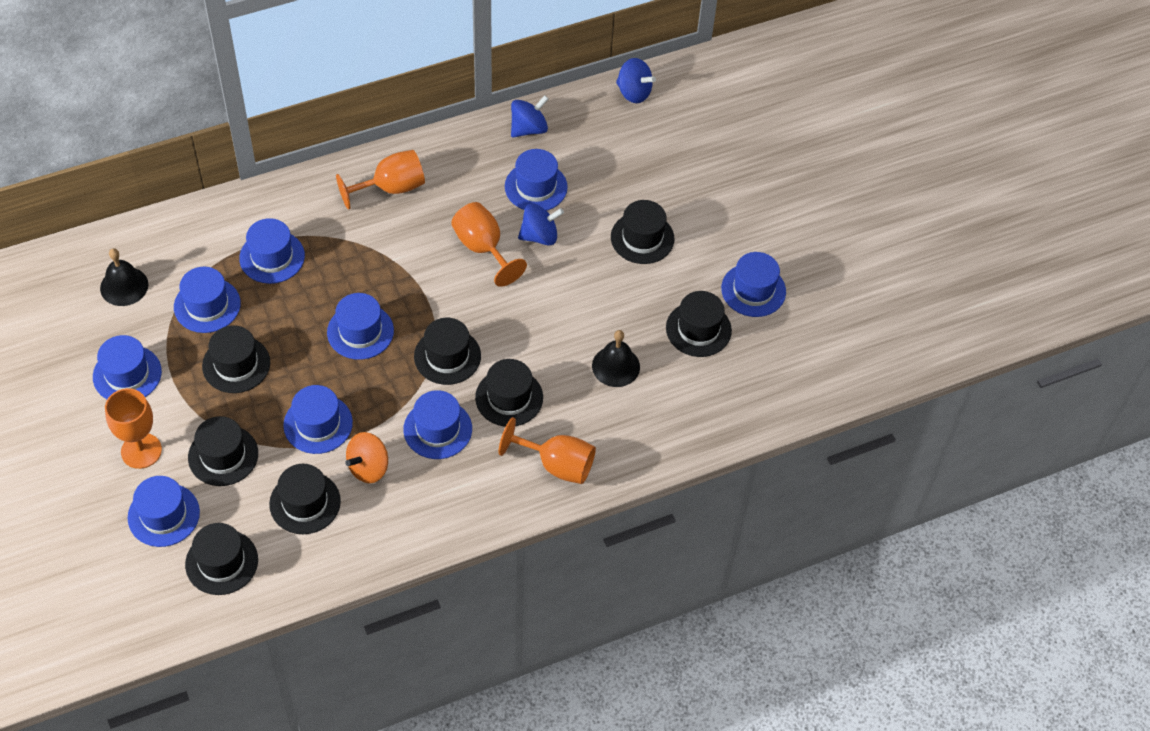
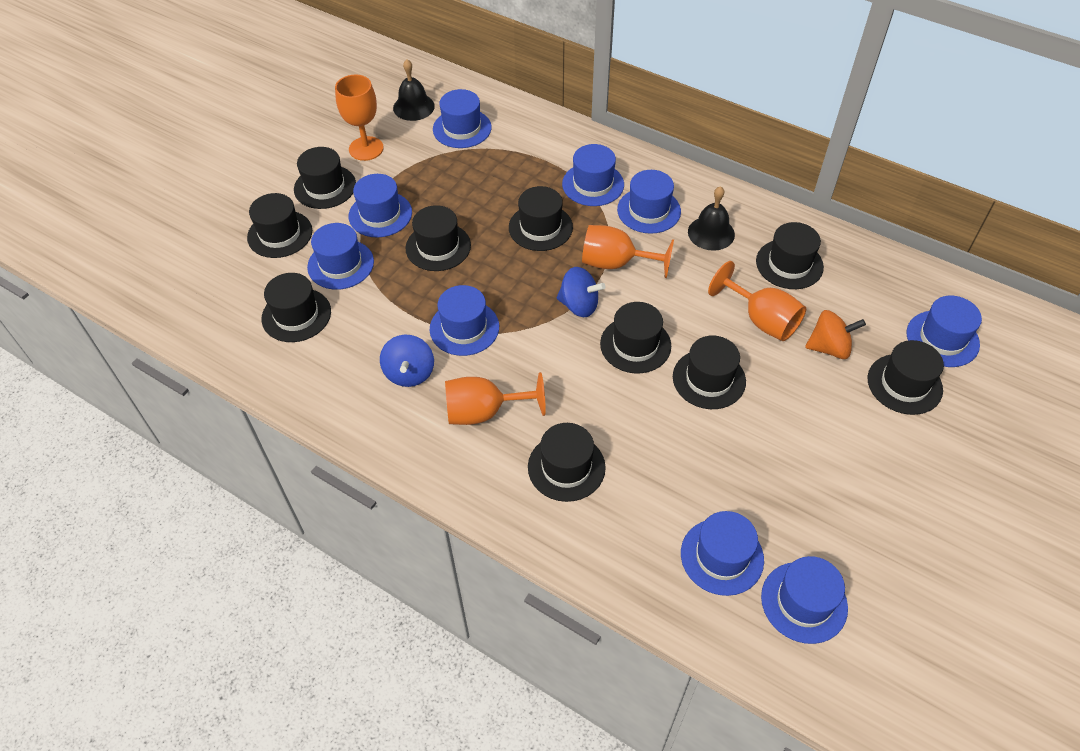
black hat: 8 -> 10
blue spinning top: 3 -> 2

